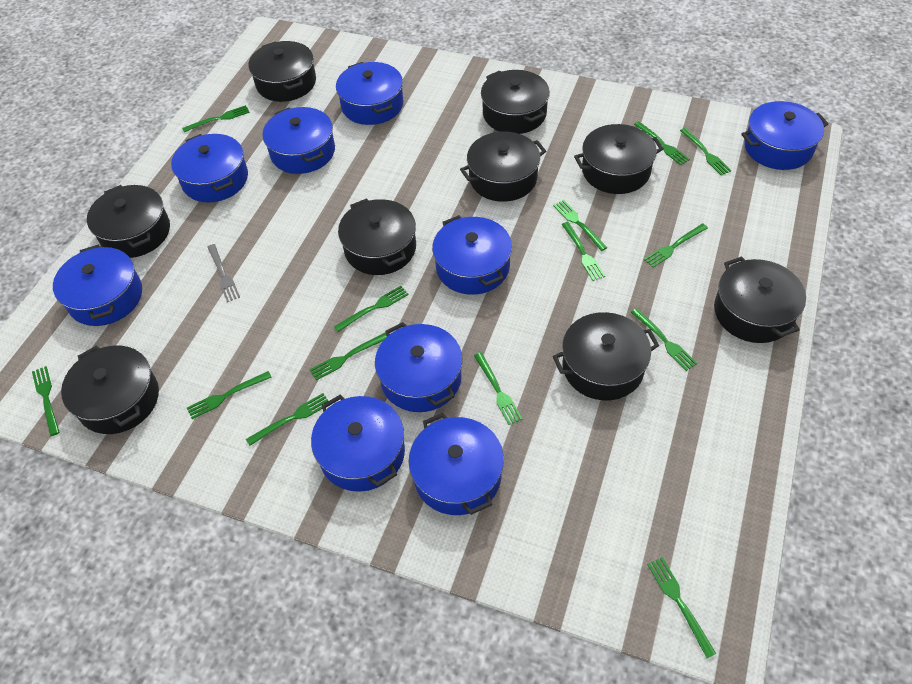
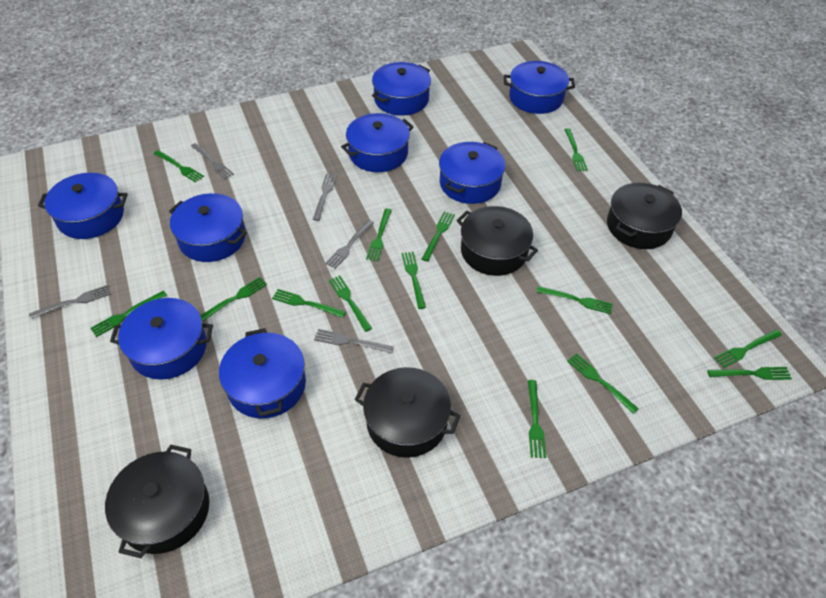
black pot: 9 -> 4
blue pot: 9 -> 8
grey fork: 1 -> 5

